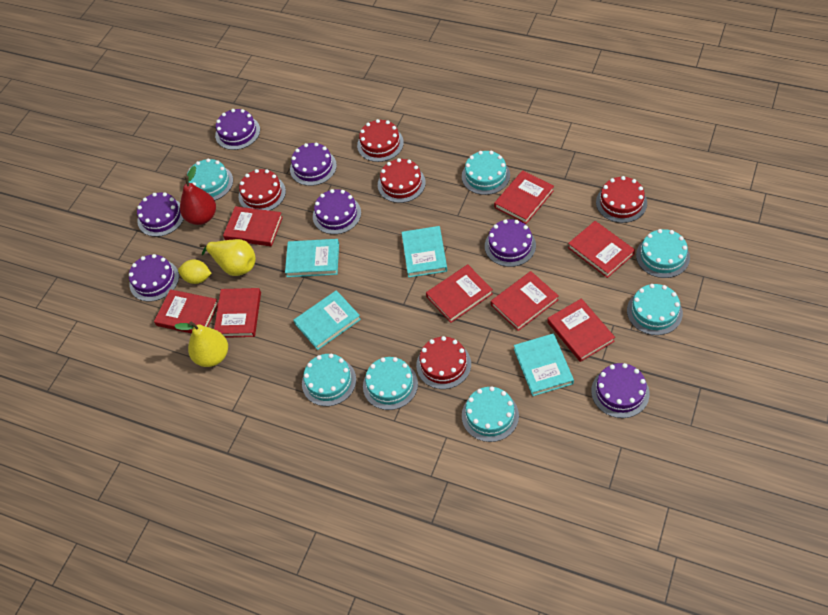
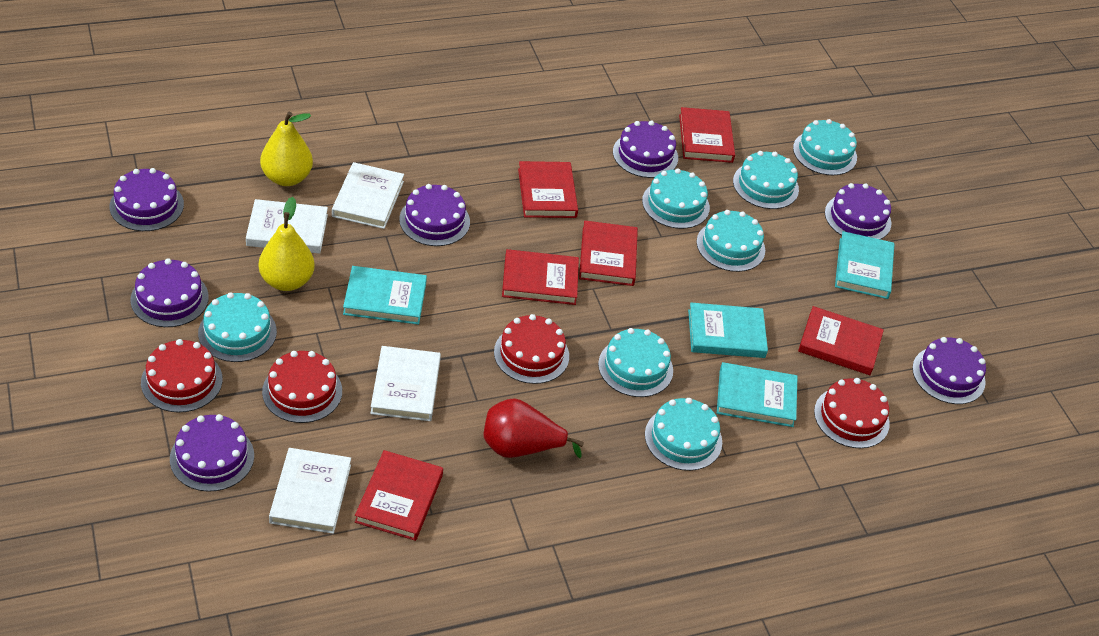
red book: 8 -> 6
red cake: 5 -> 4
white book: 0 -> 4
yellow lemon: 1 -> 0

